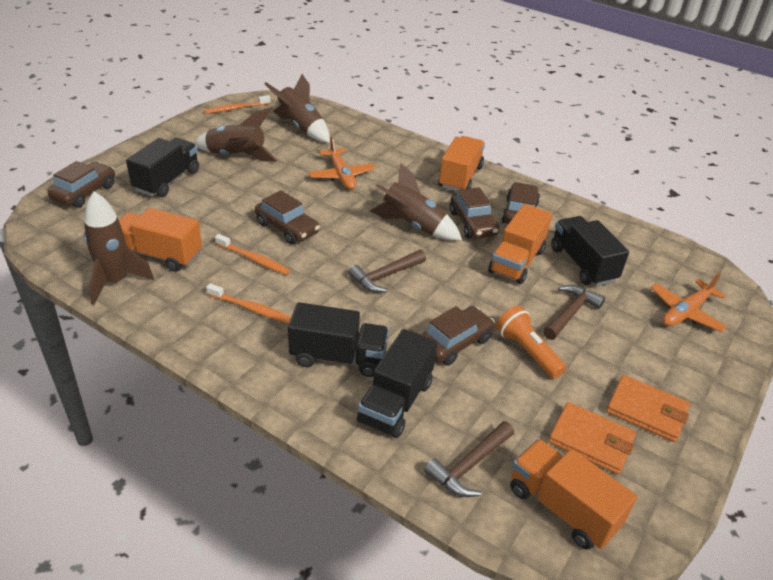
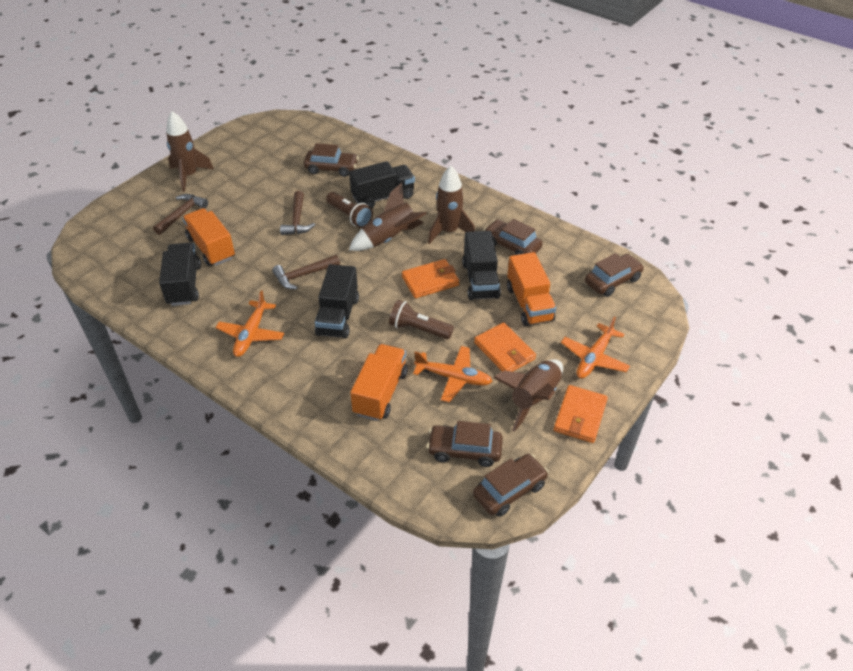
brown flashlight: 0 -> 2
orange flashlight: 1 -> 0
orange plane: 2 -> 3
orange toothbrush: 3 -> 0
orange truck: 4 -> 3
orange wallet: 2 -> 3

